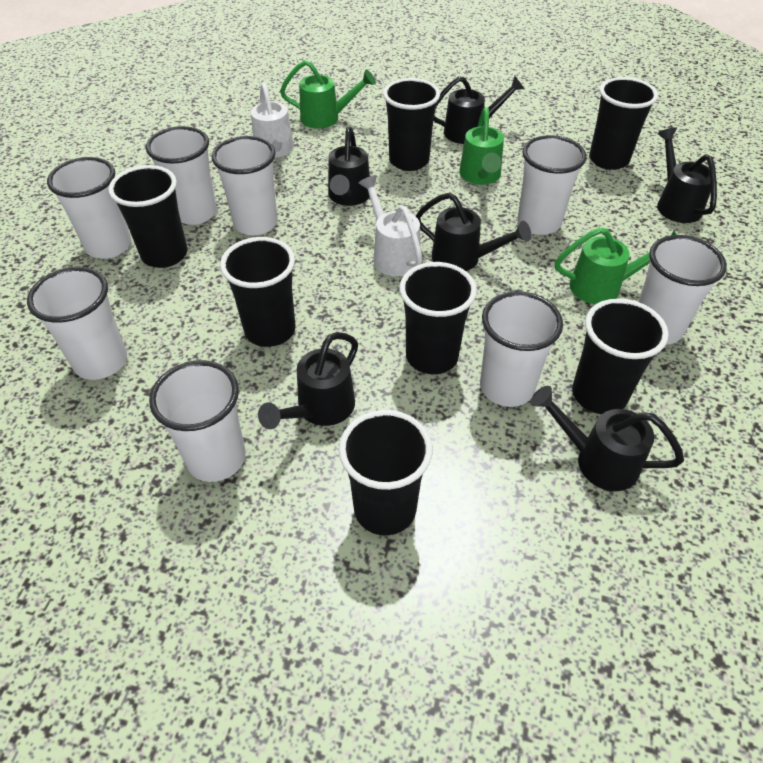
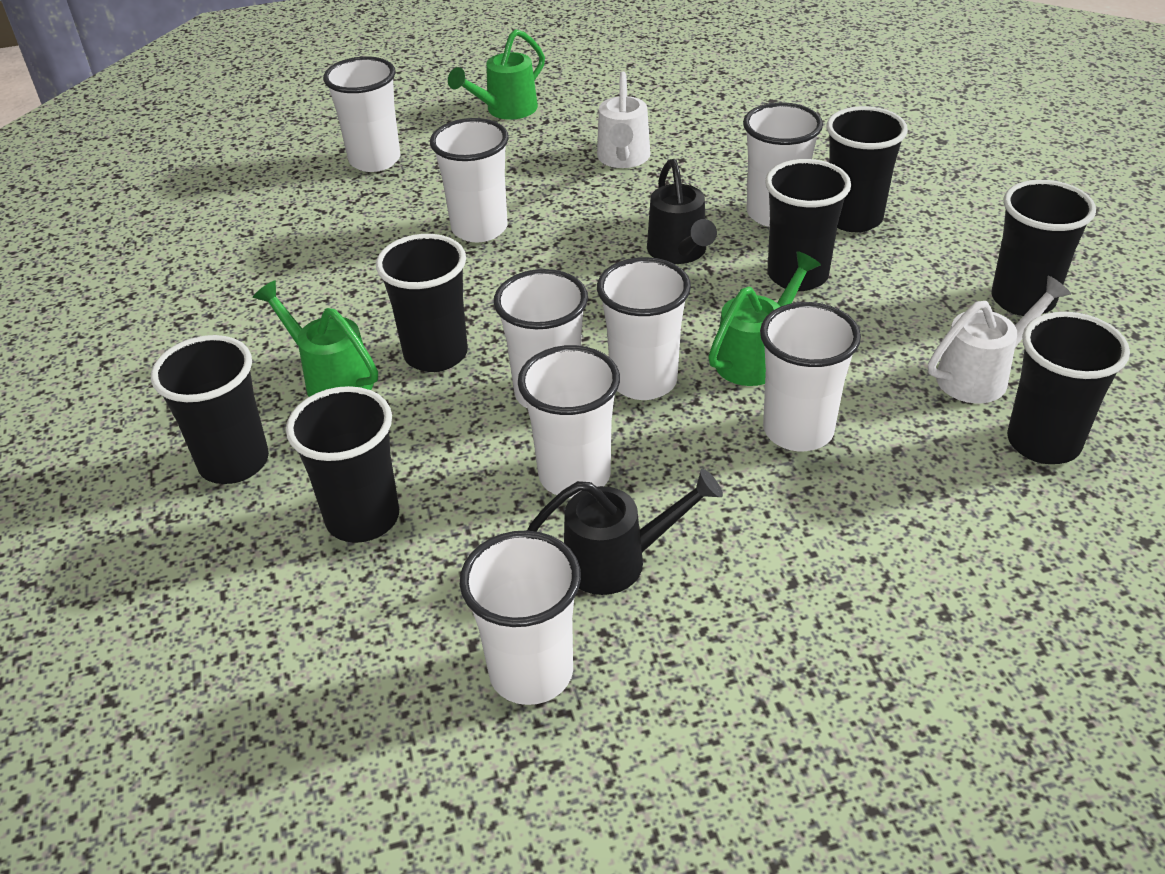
black watering can: 6 -> 2

